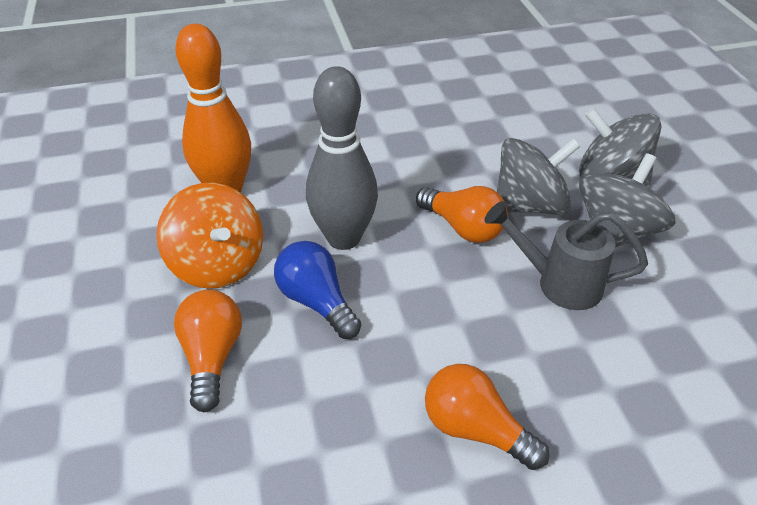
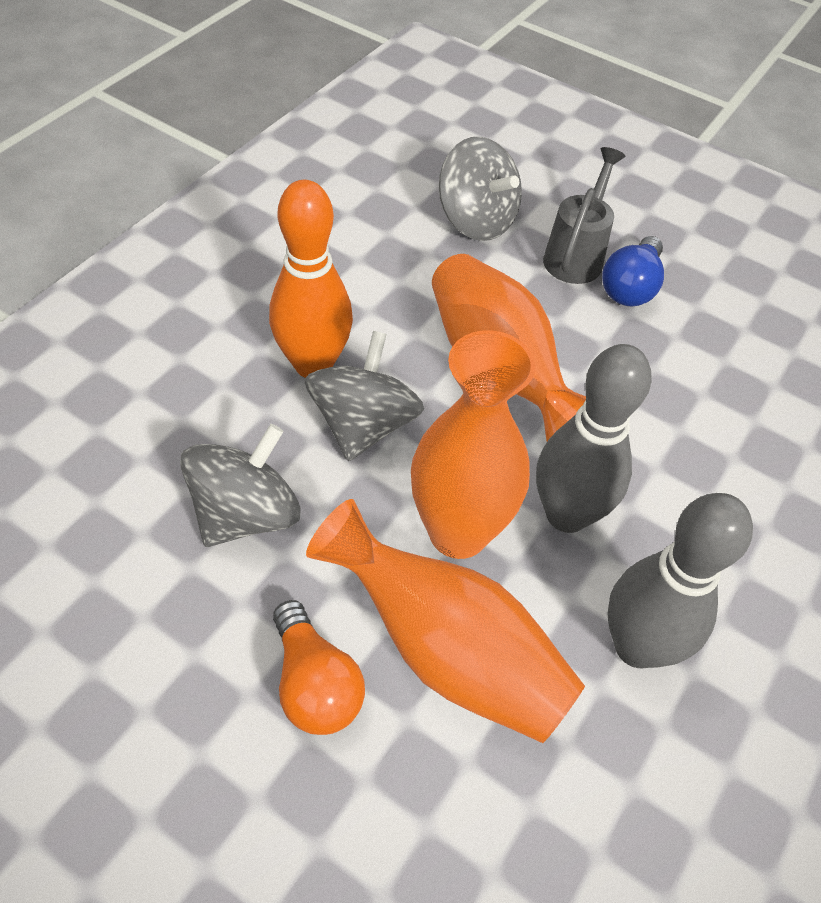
grey bowling pin: 1 -> 2
orange light bulb: 3 -> 1
orange spinning top: 1 -> 0
orange vase: 0 -> 3

